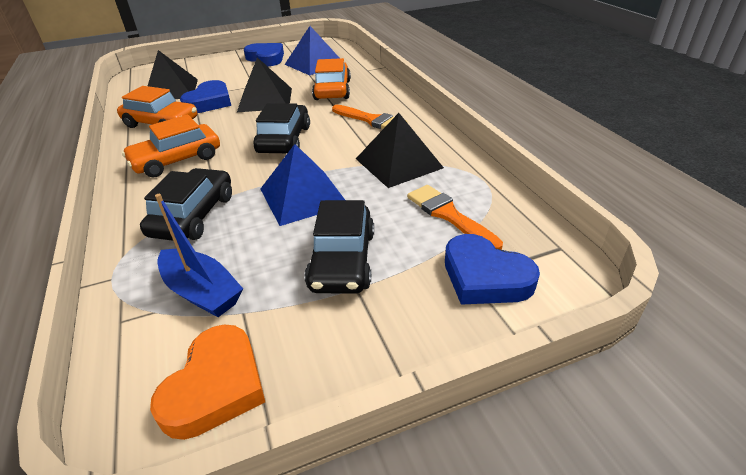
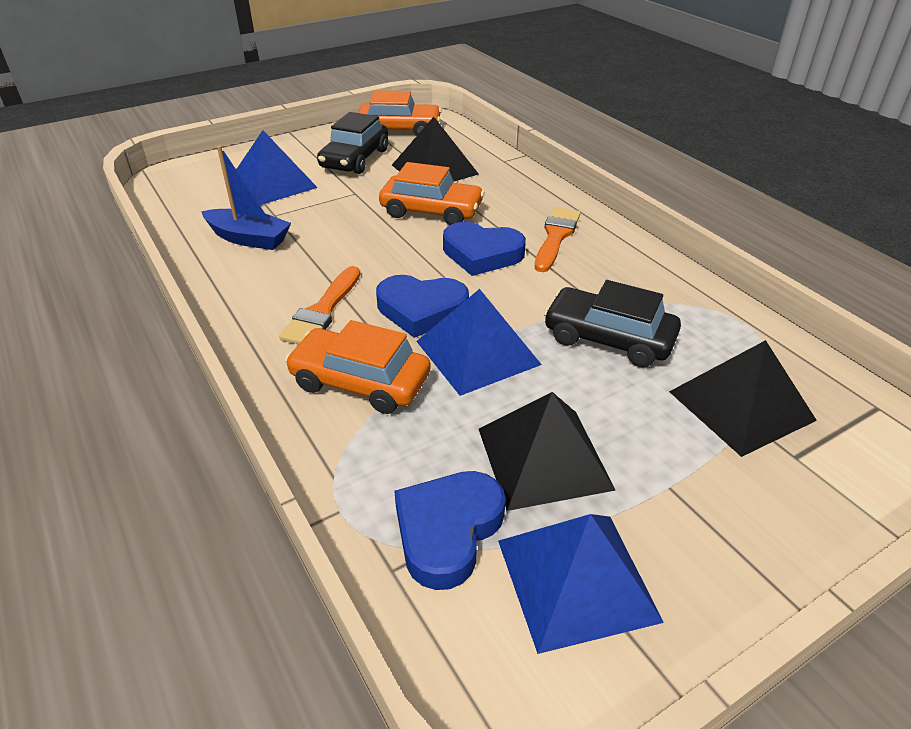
black car: 3 -> 2
blue pyramid: 2 -> 3
orange heart: 1 -> 0

